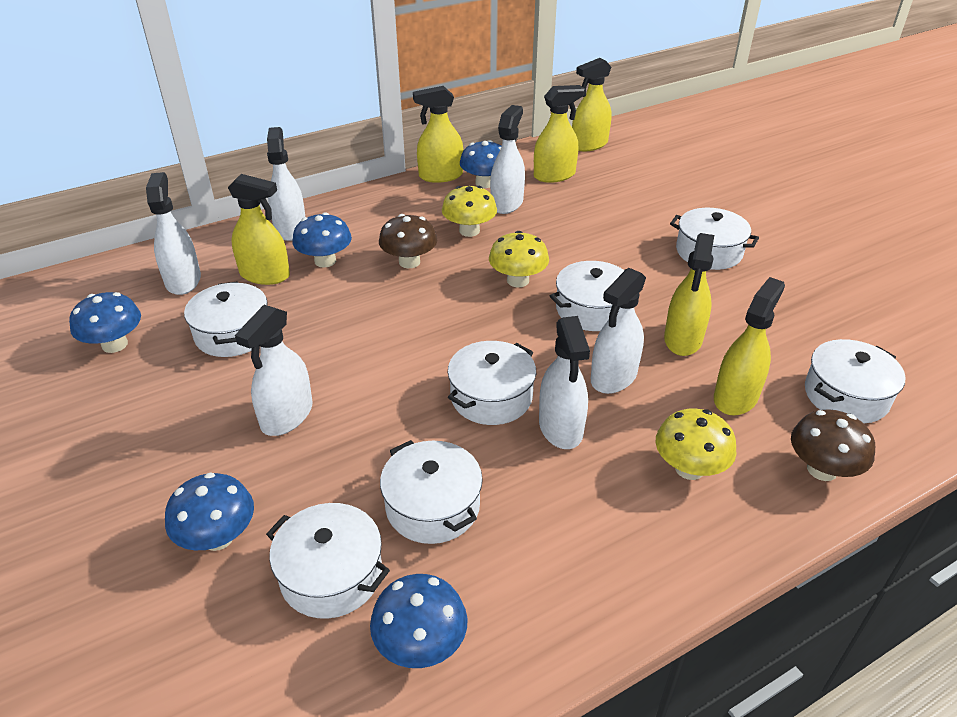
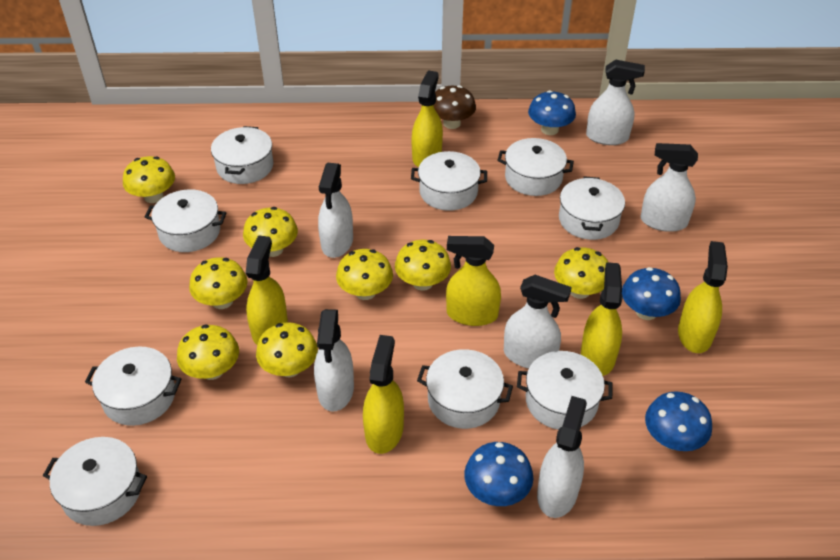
blue mushroom: 5 -> 4
brown mushroom: 2 -> 1
white pot: 7 -> 9
yellow mushroom: 3 -> 8

